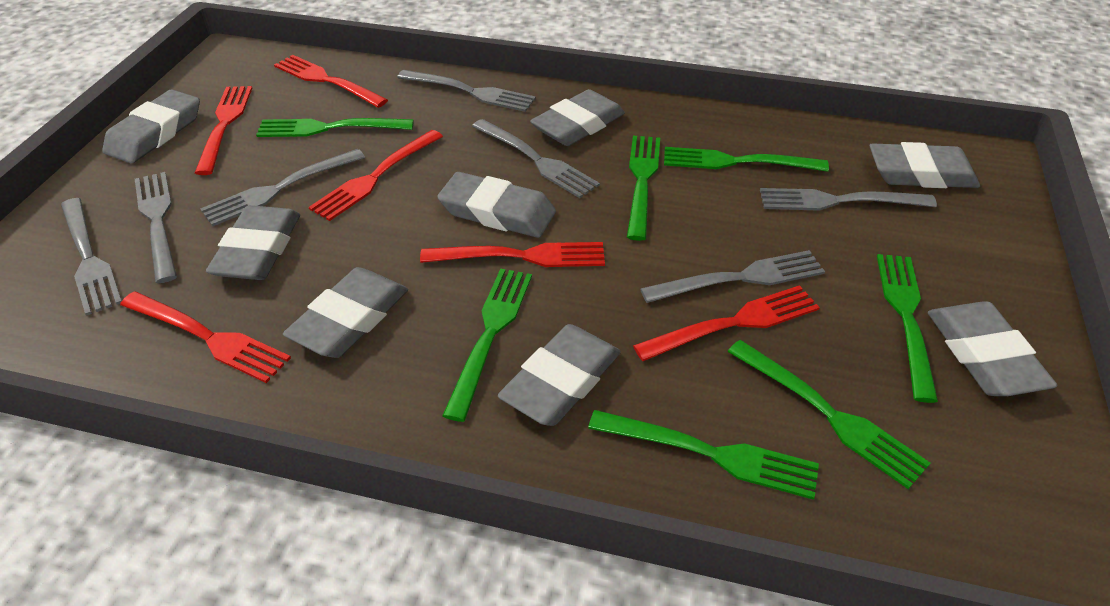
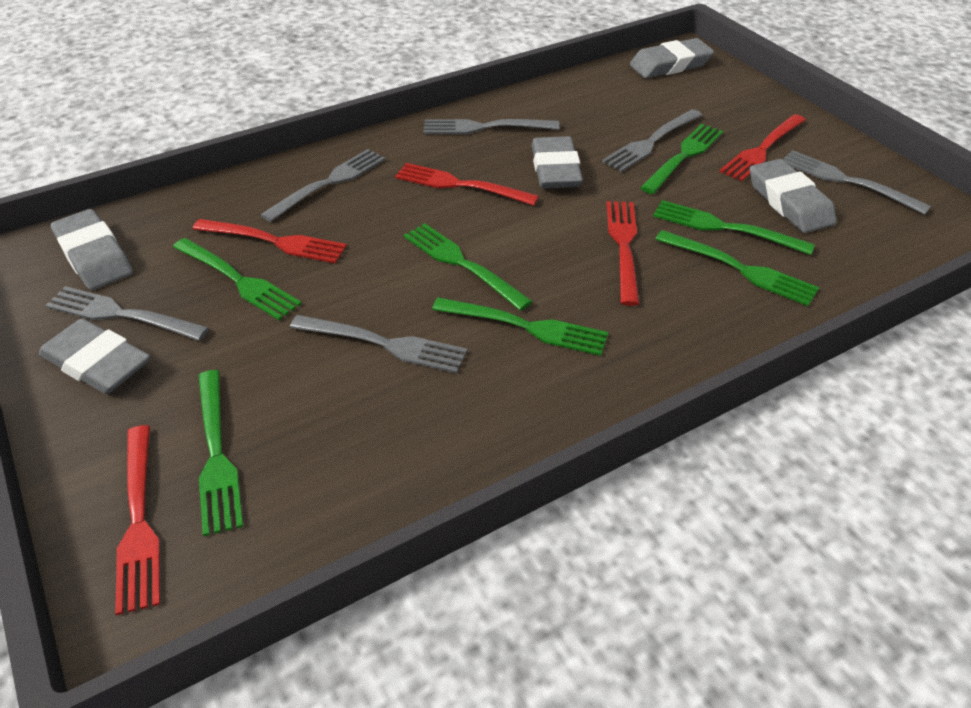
grey eraser: 8 -> 5
grey fork: 7 -> 6
red fork: 6 -> 5

